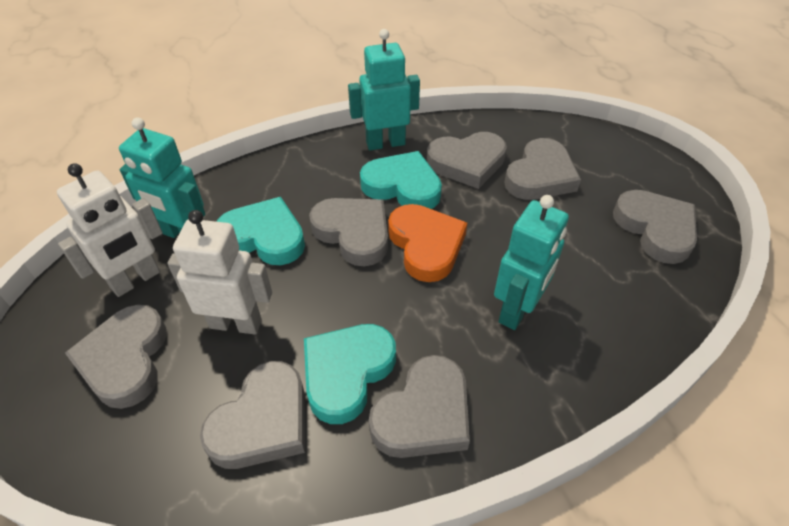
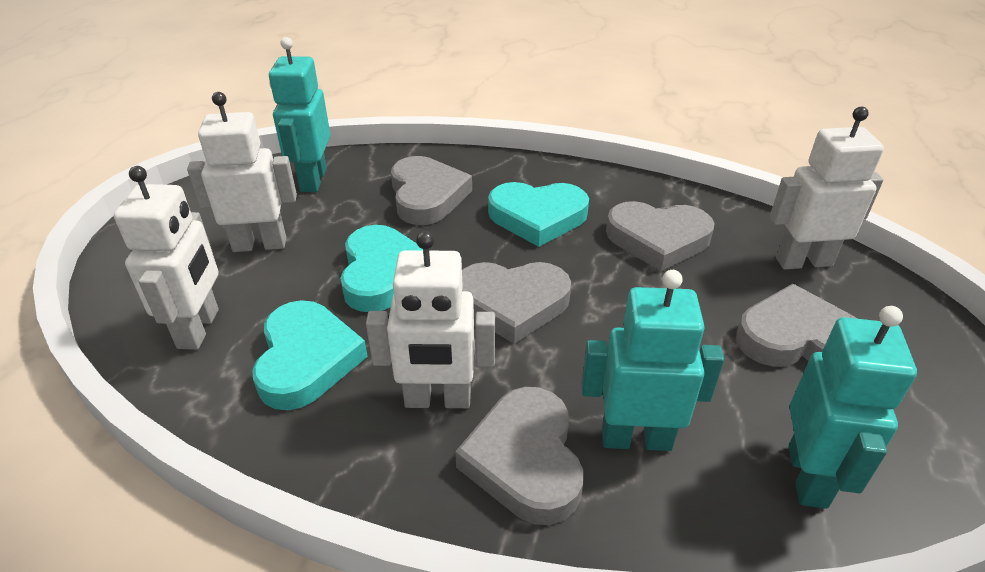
grey heart: 7 -> 5
orange heart: 1 -> 0
white robot: 2 -> 4

